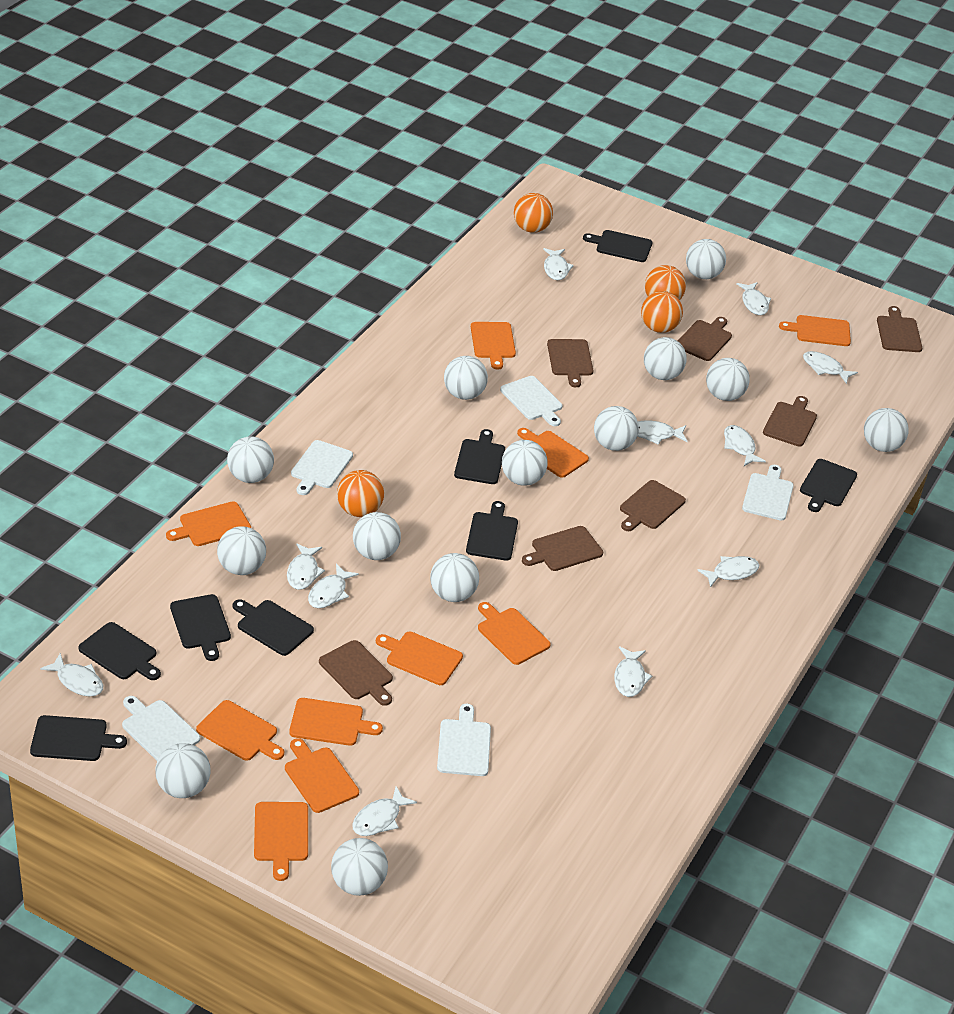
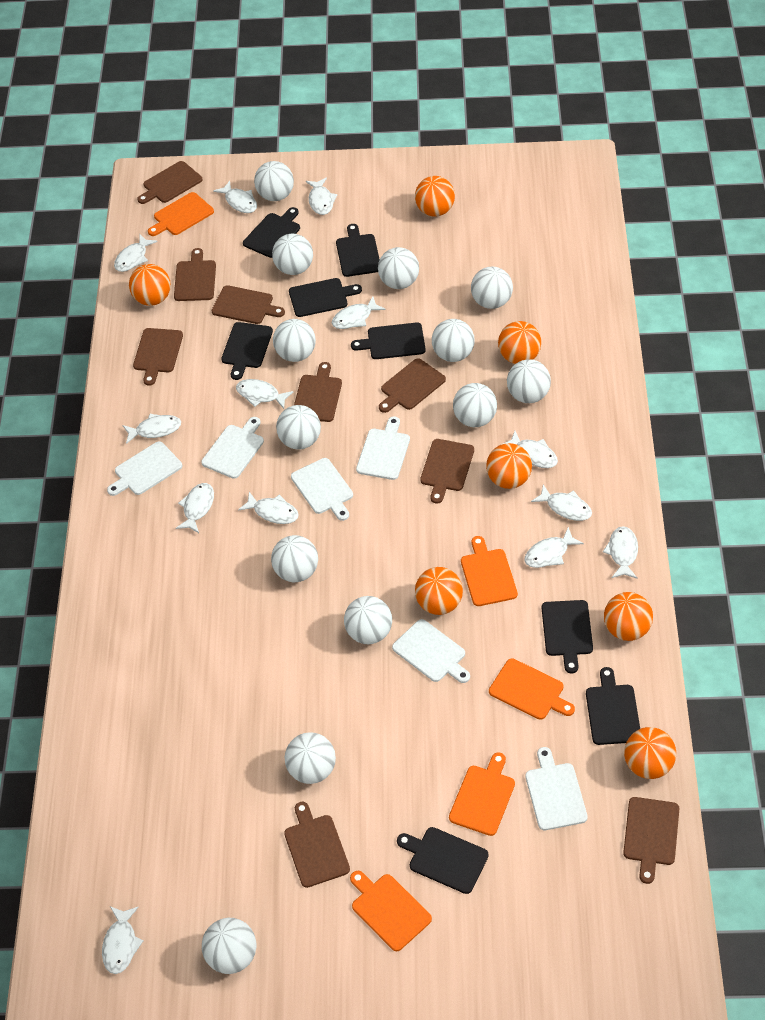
brown cutting board: 7 -> 9
orange ball: 4 -> 7
orange cutting board: 10 -> 5
white cutting board: 5 -> 6
white fish: 11 -> 13

